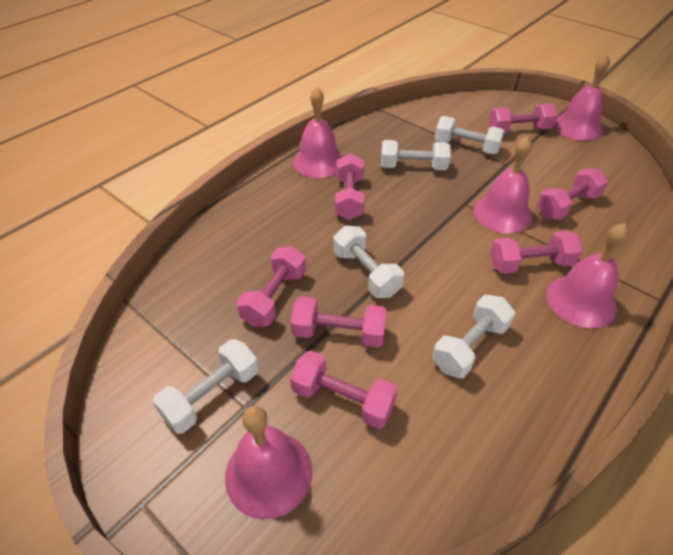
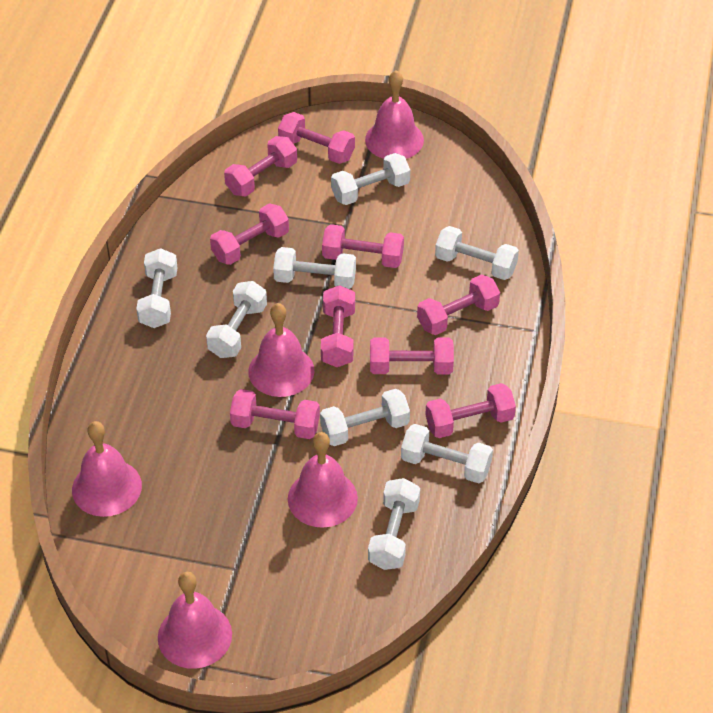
pink dumbbell: 7 -> 9
white dumbbell: 5 -> 8

